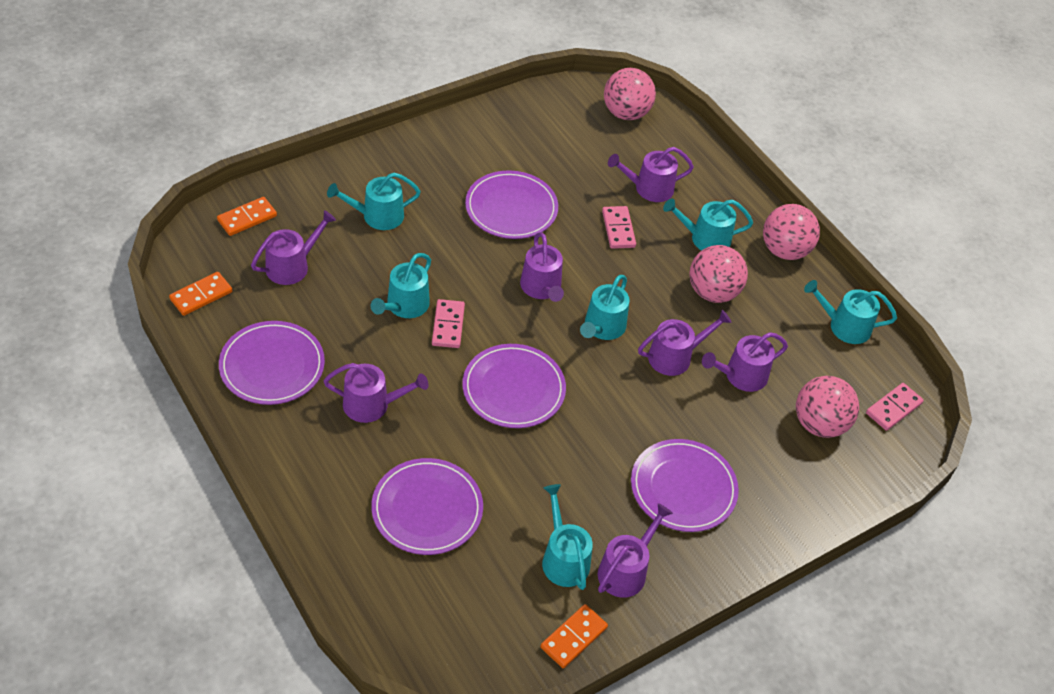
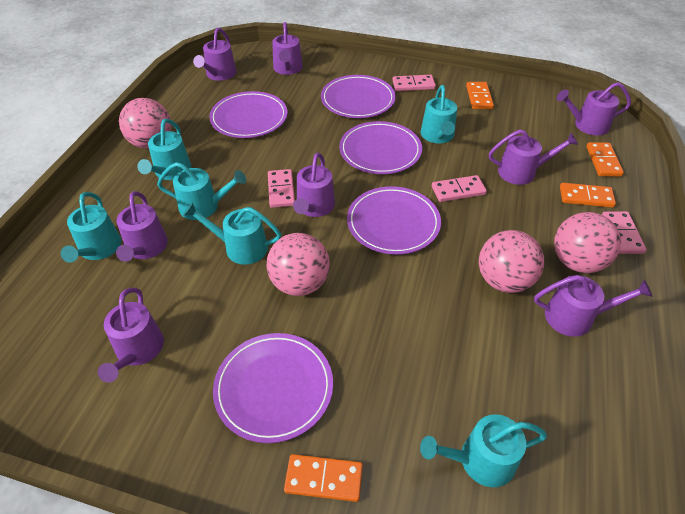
orange domino: 3 -> 4
pink domino: 3 -> 4
purple watering can: 7 -> 8

